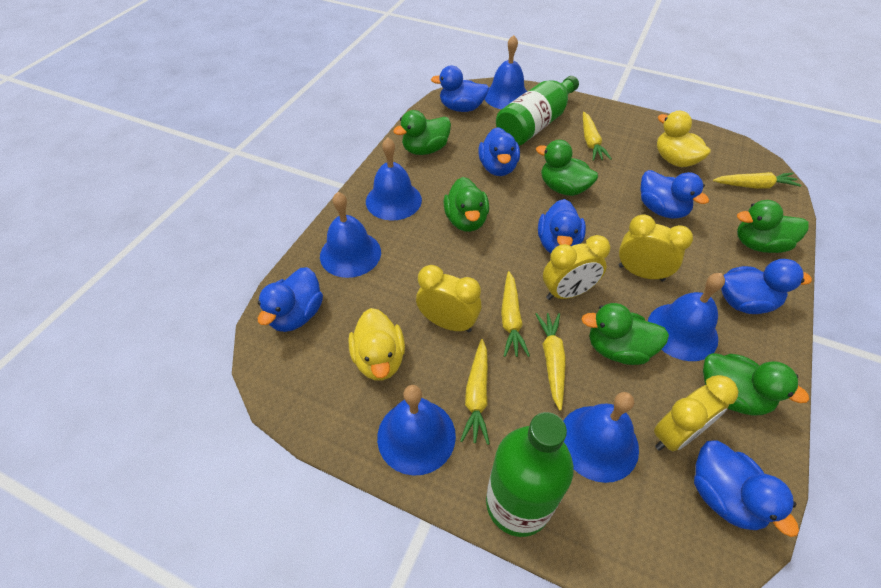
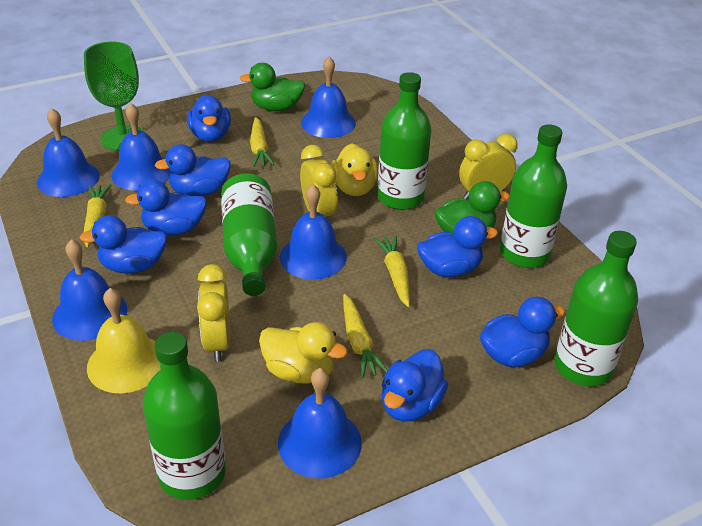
green bottle: 2 -> 5
green duck: 6 -> 2
green goblet: 0 -> 1
yellow bell: 0 -> 1
yellow carrot: 5 -> 4
yellow clock: 4 -> 3

